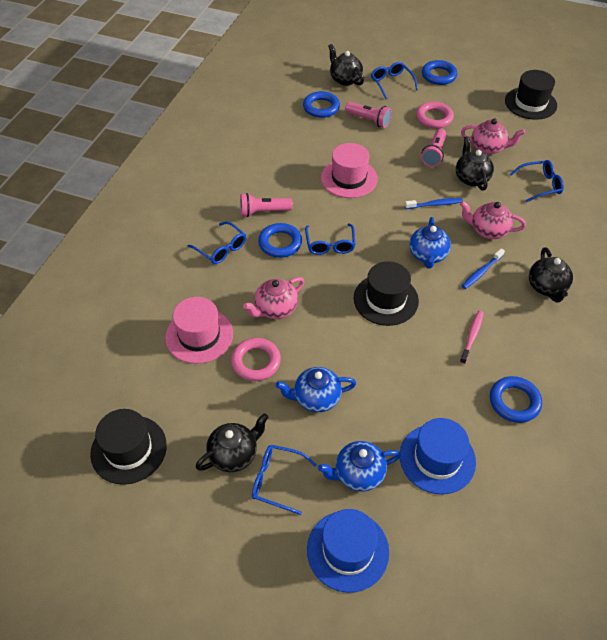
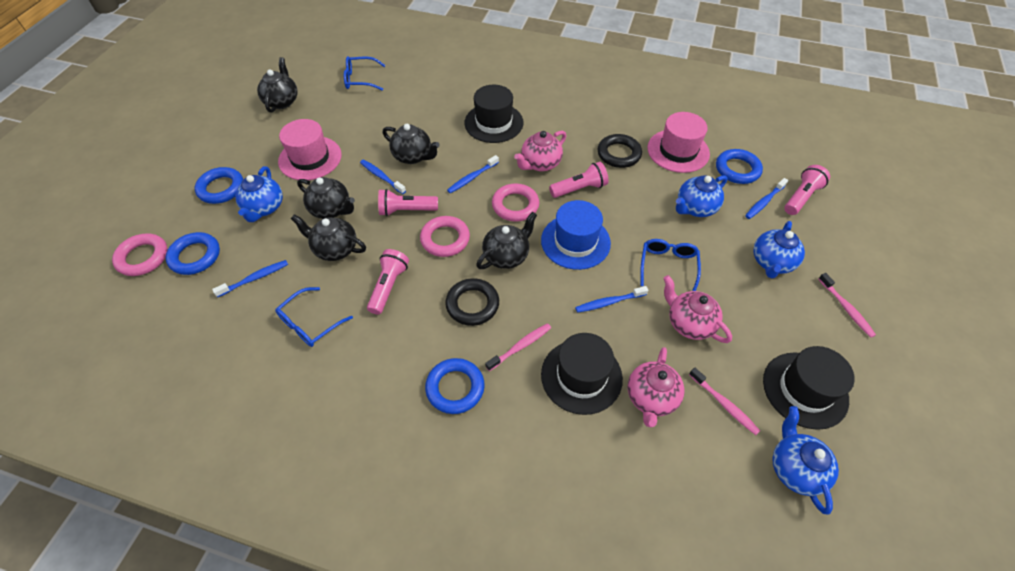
black ring: 0 -> 2
black teapot: 4 -> 5
blue glasses: 5 -> 3
blue hat: 2 -> 1
blue teapot: 3 -> 4
blue toothbrush: 2 -> 5
pink flashlight: 3 -> 4
pink ring: 2 -> 3
pink toothbrush: 1 -> 3

